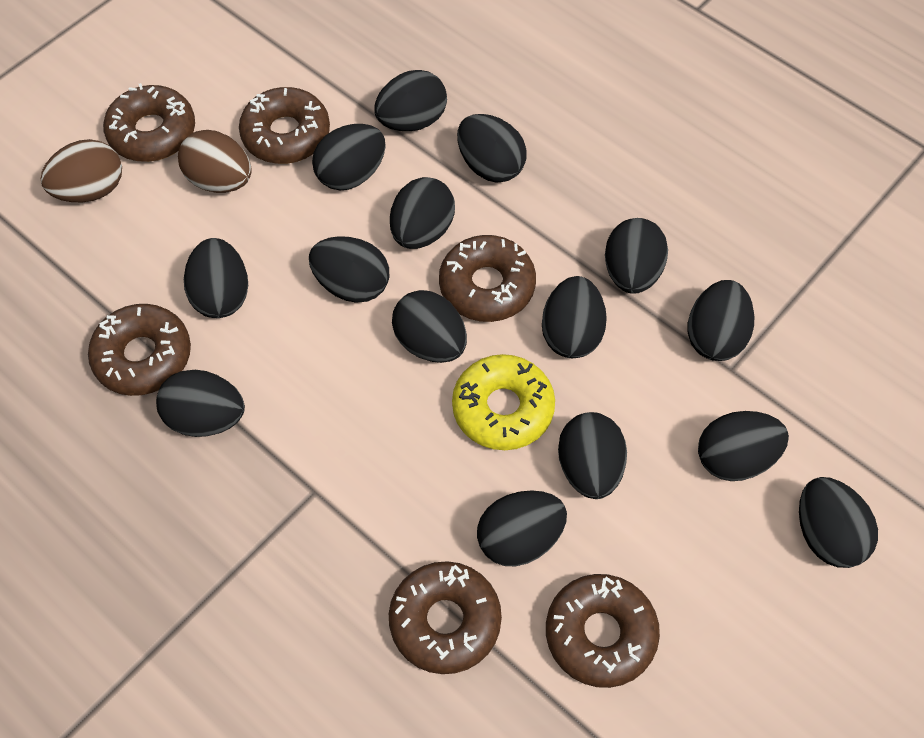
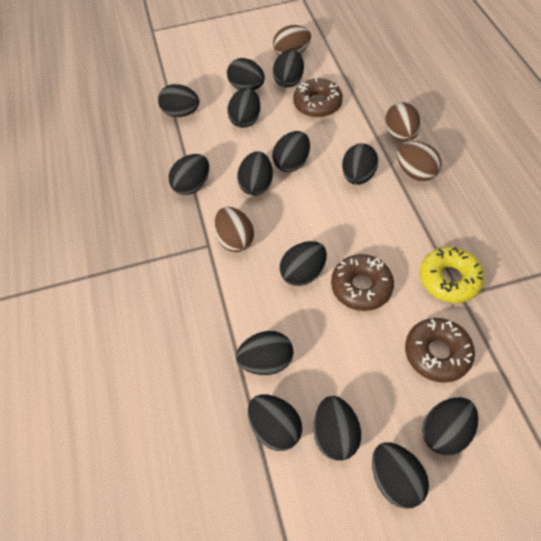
black egg: 15 -> 14
brown donut: 6 -> 3
brown egg: 2 -> 4

